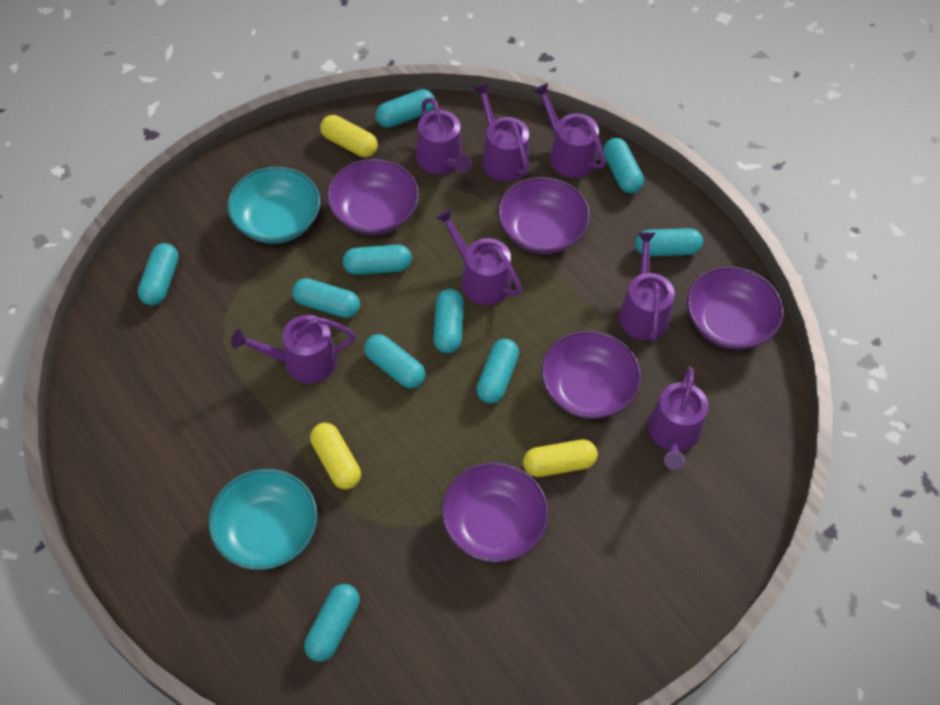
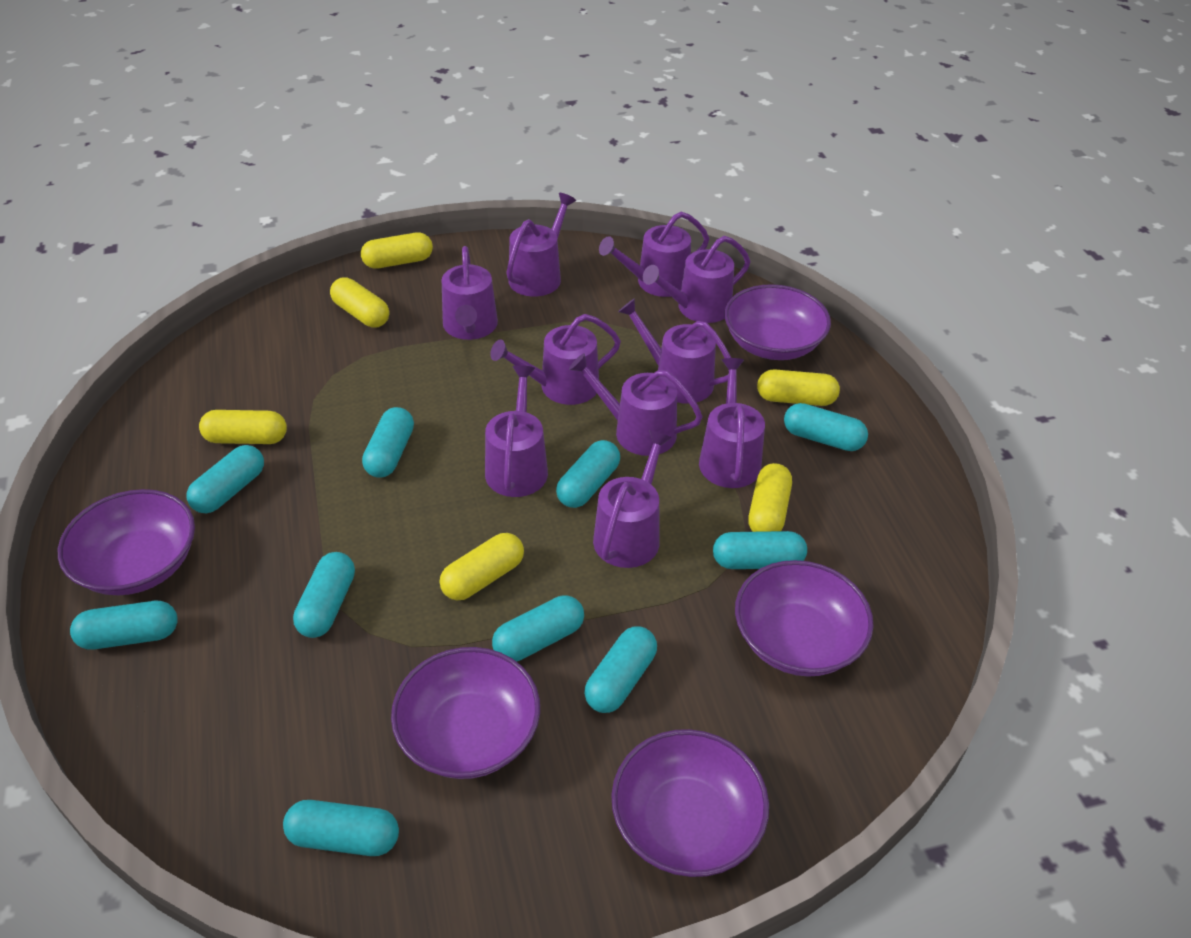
purple watering can: 7 -> 10
turquoise bowl: 2 -> 0
yellow capsule: 3 -> 6

